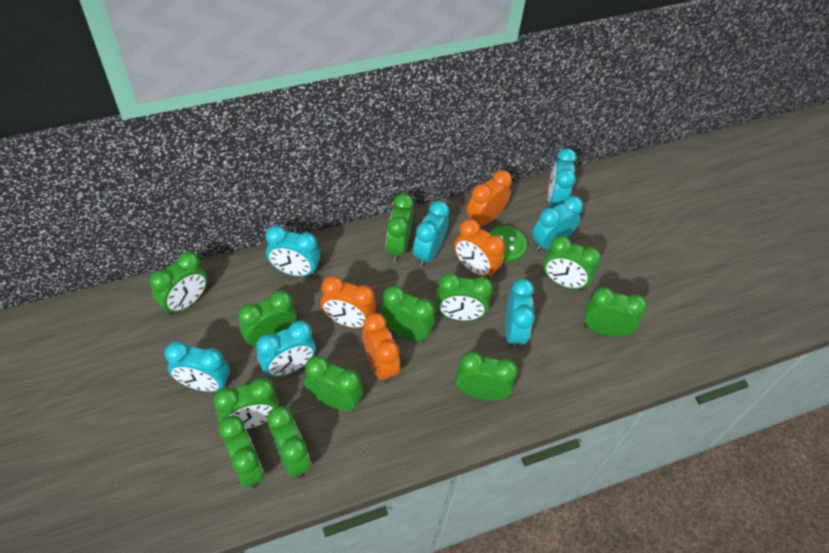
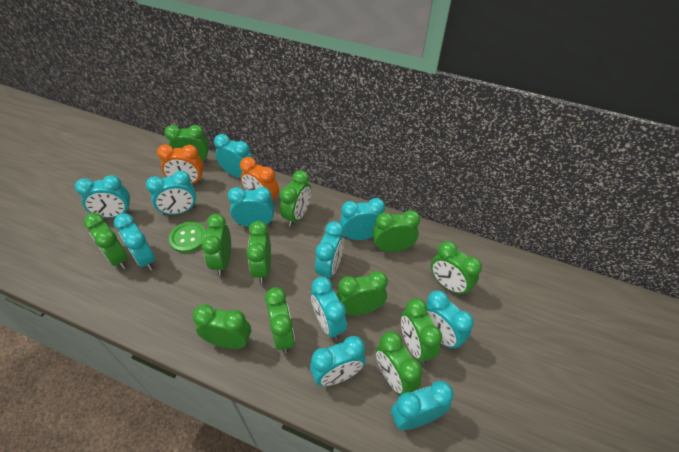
orange clock: 4 -> 2
turquoise clock: 7 -> 11

